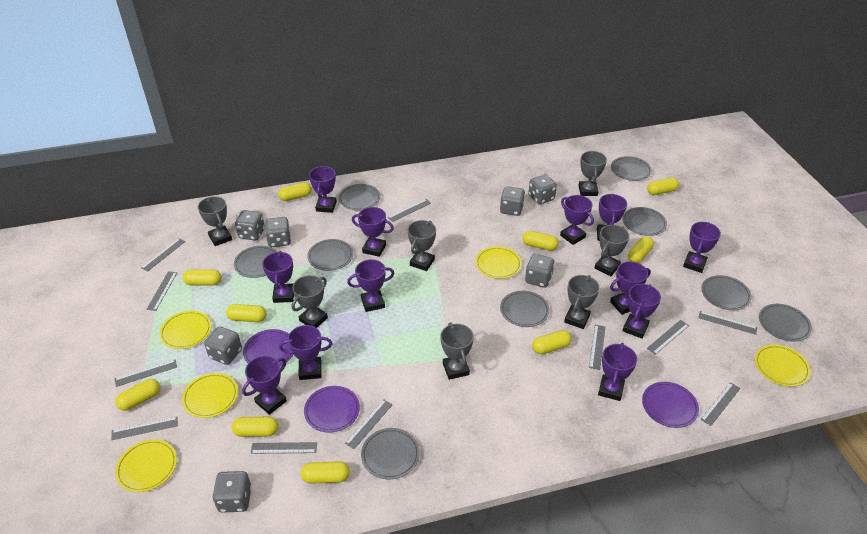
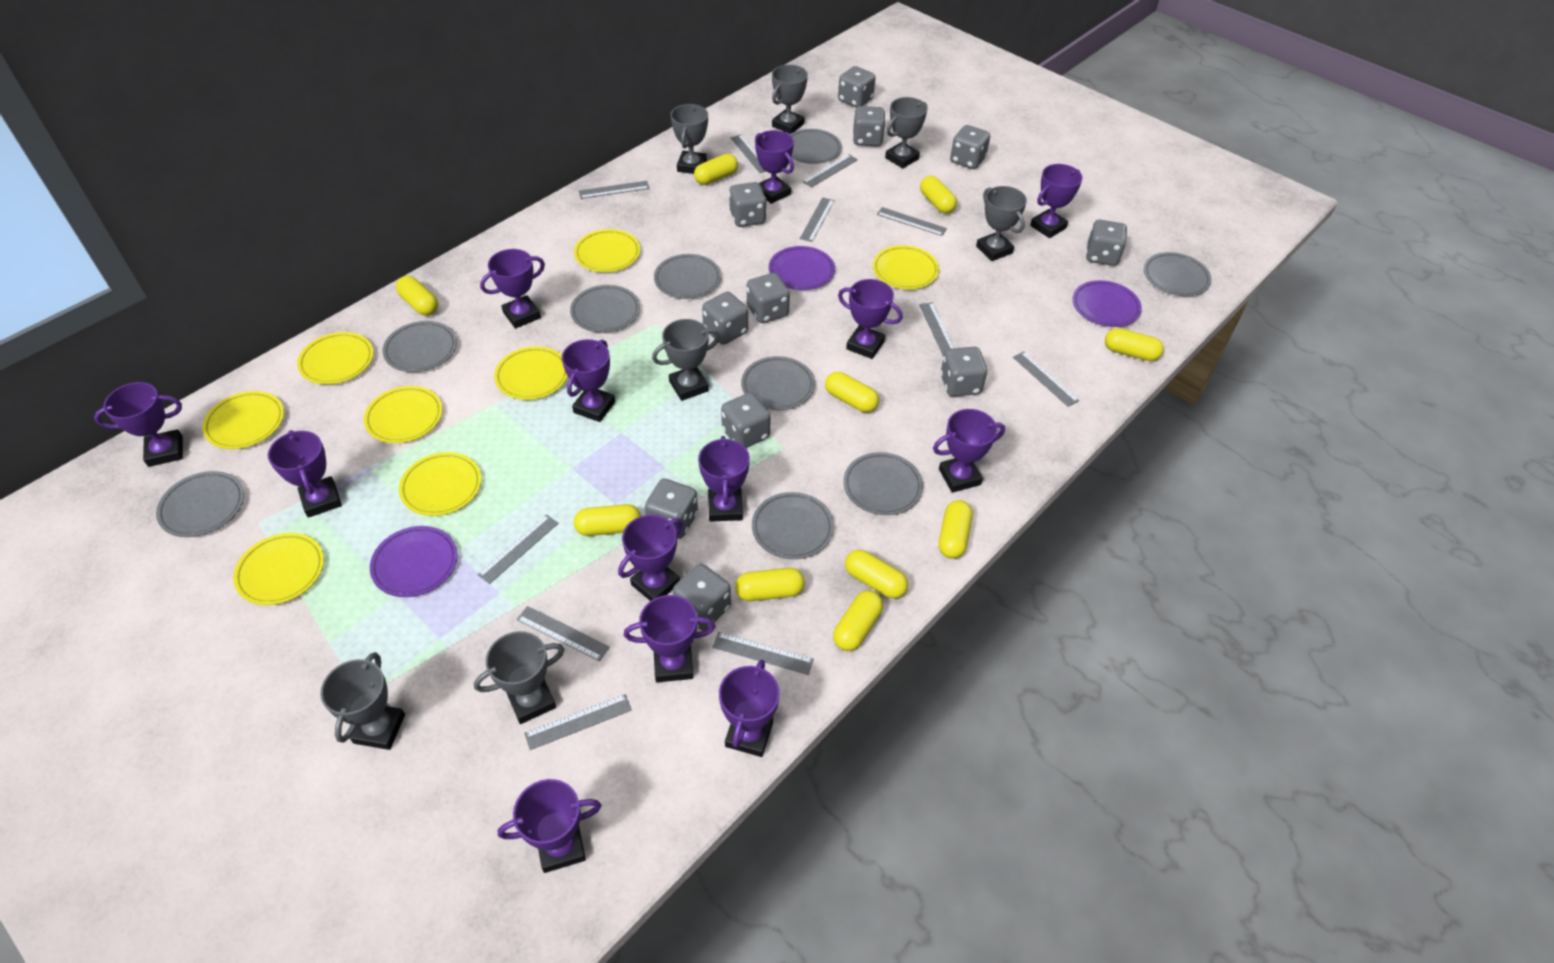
grey dice: 7 -> 11
purple trophy: 12 -> 13
yellow plate: 5 -> 8

